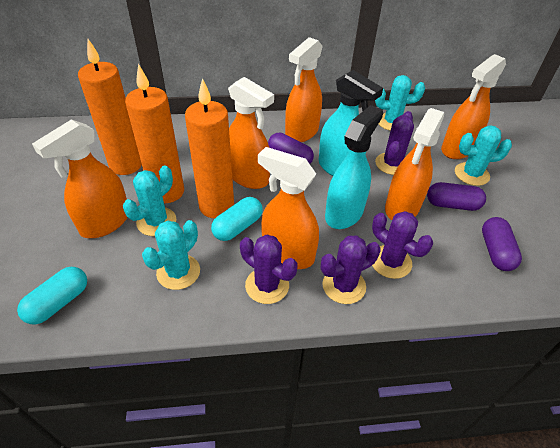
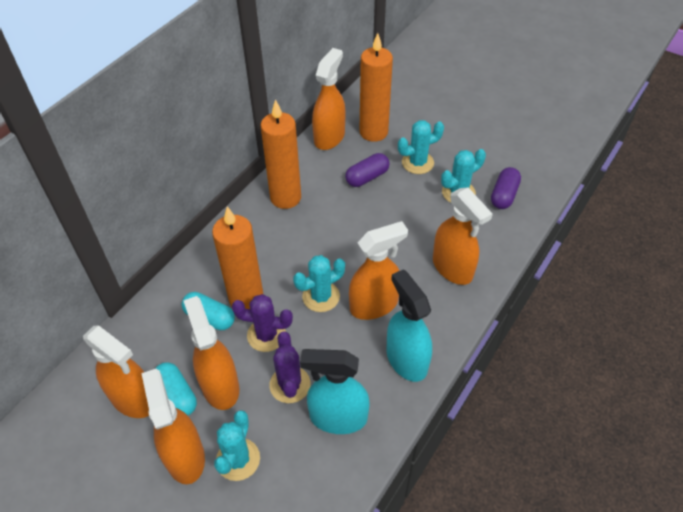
purple cactus: 4 -> 2
purple capsule: 3 -> 2

